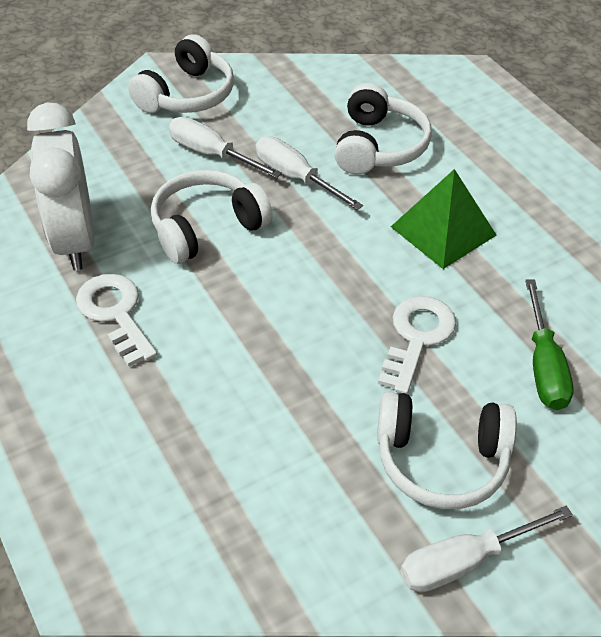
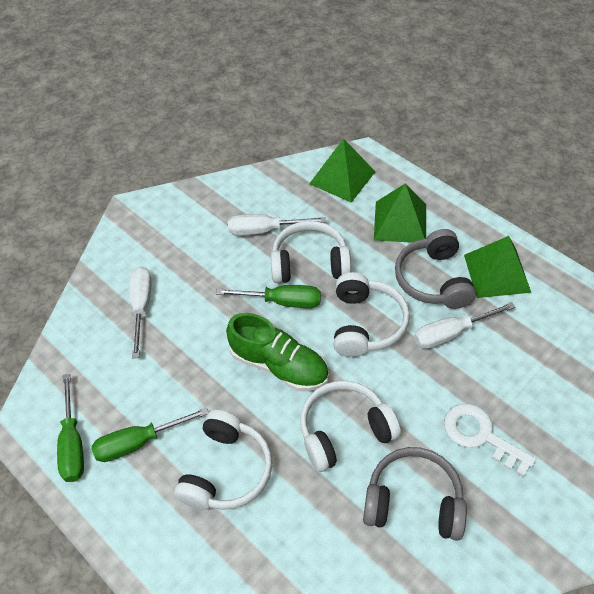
green pyramid: 1 -> 3
green screwdriver: 1 -> 3
green shoe: 0 -> 1
grey headphones: 0 -> 2
white clock: 1 -> 0
white key: 2 -> 1

